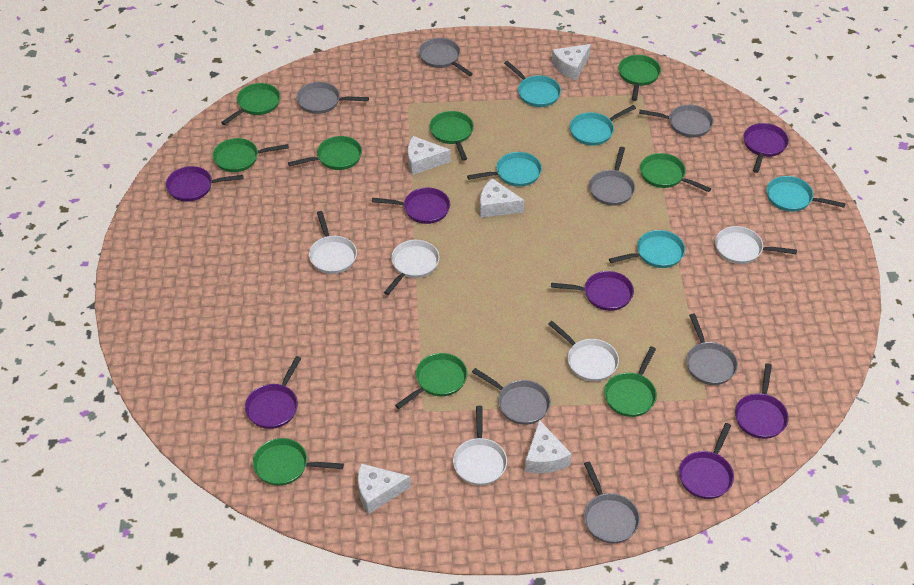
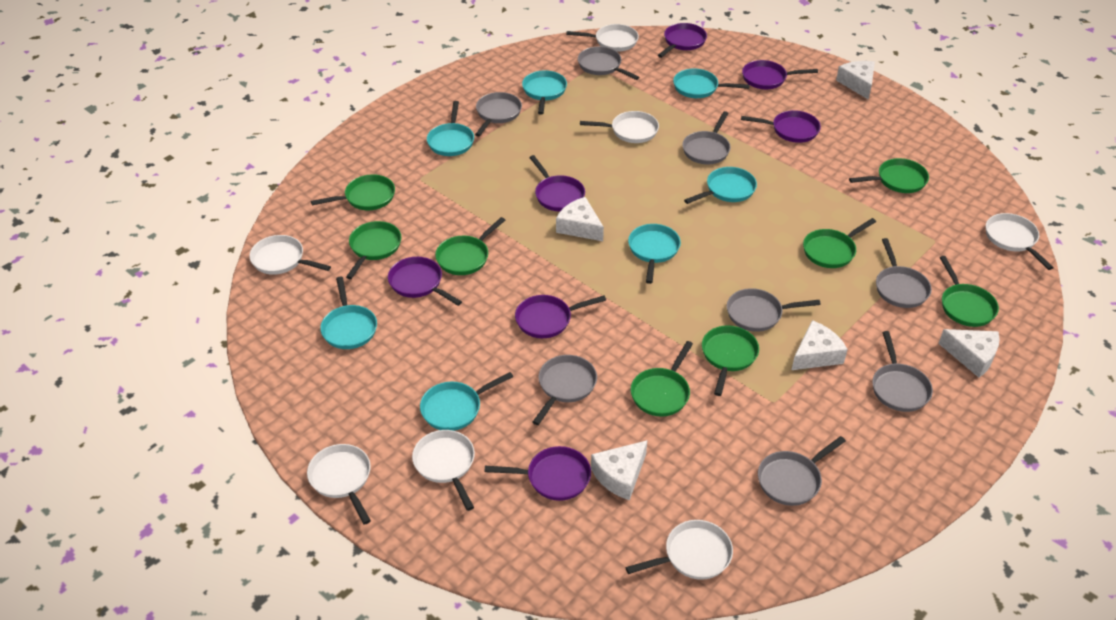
green pan: 9 -> 8
grey pan: 7 -> 8
turquoise pan: 5 -> 7
white pan: 5 -> 7

